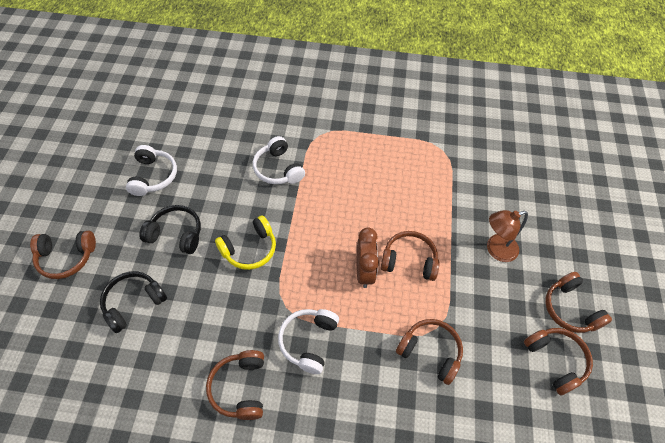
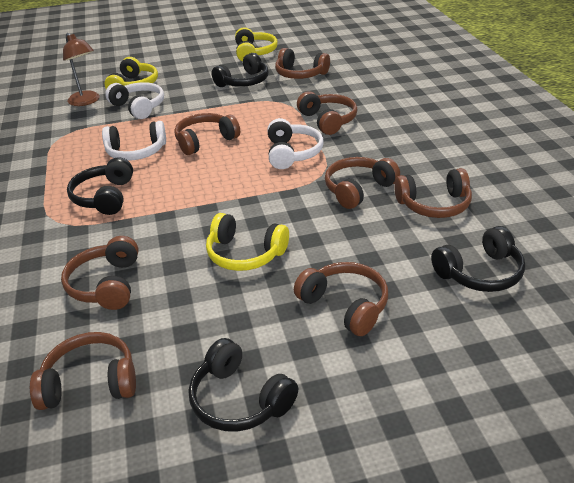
black headphones: 2 -> 4
brown clock: 1 -> 0
brown headphones: 6 -> 8
yellow headphones: 1 -> 3

